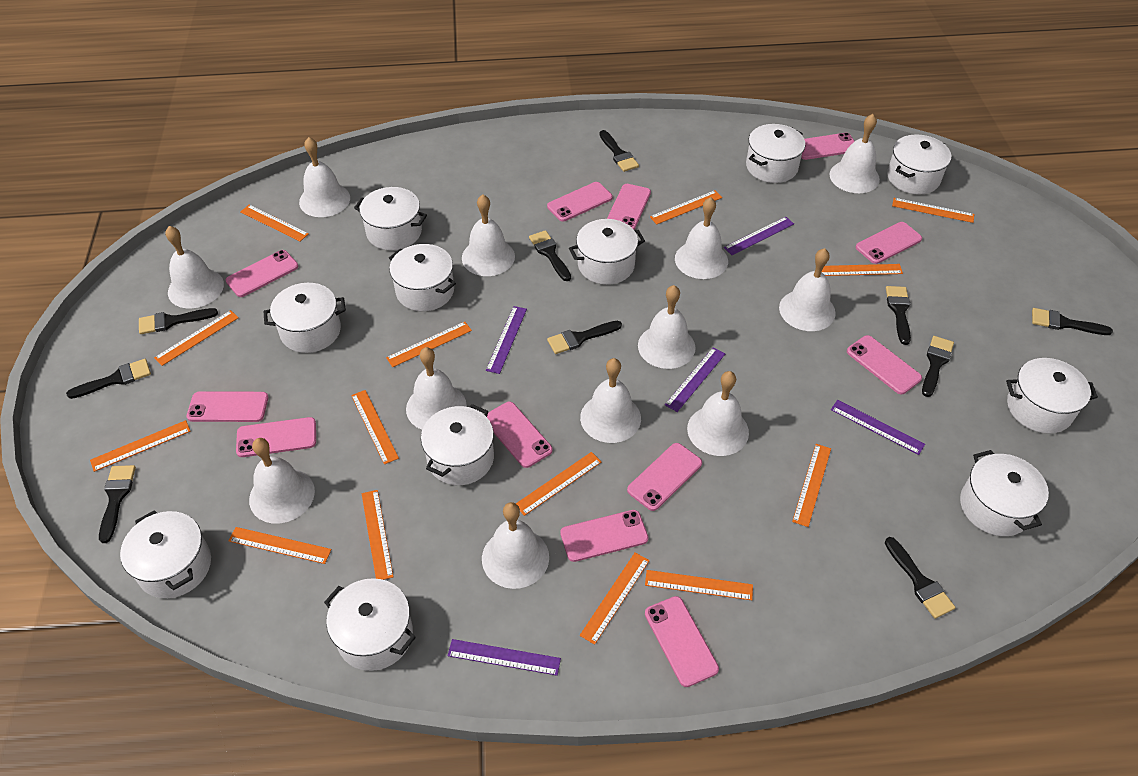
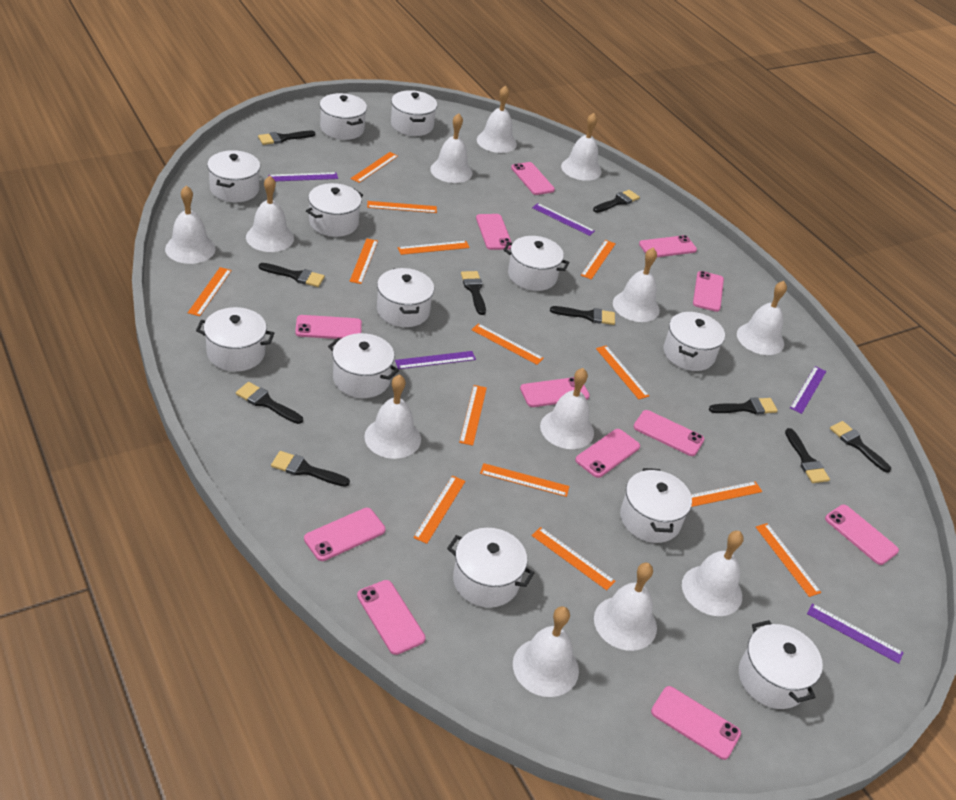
white pot: 11 -> 12

